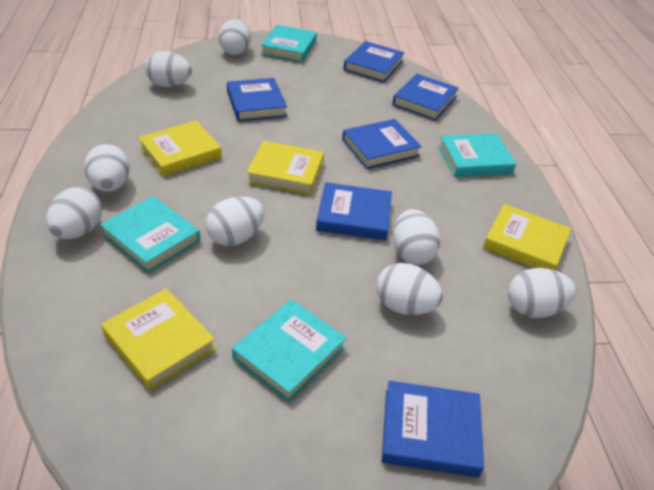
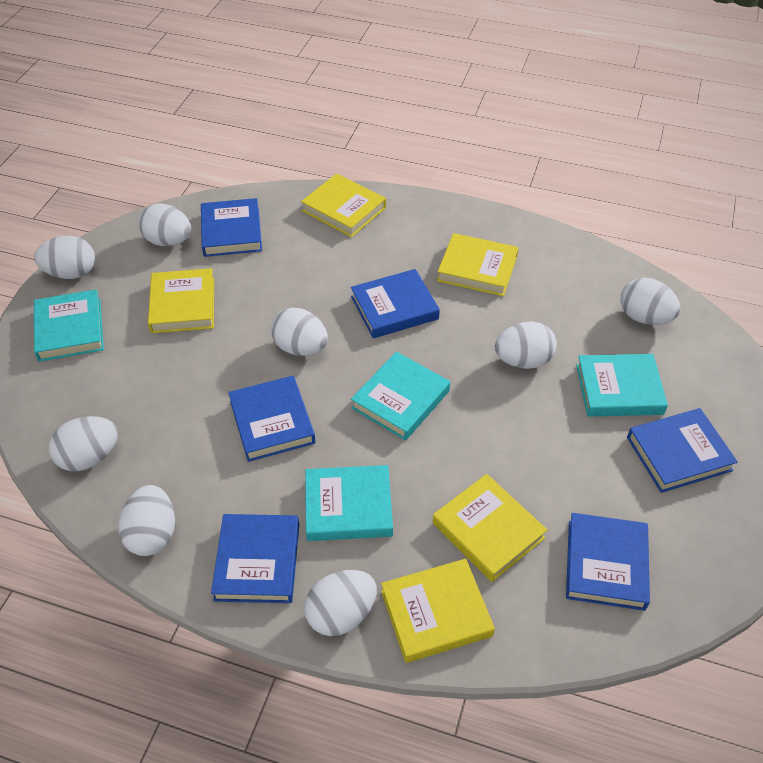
yellow book: 4 -> 5

